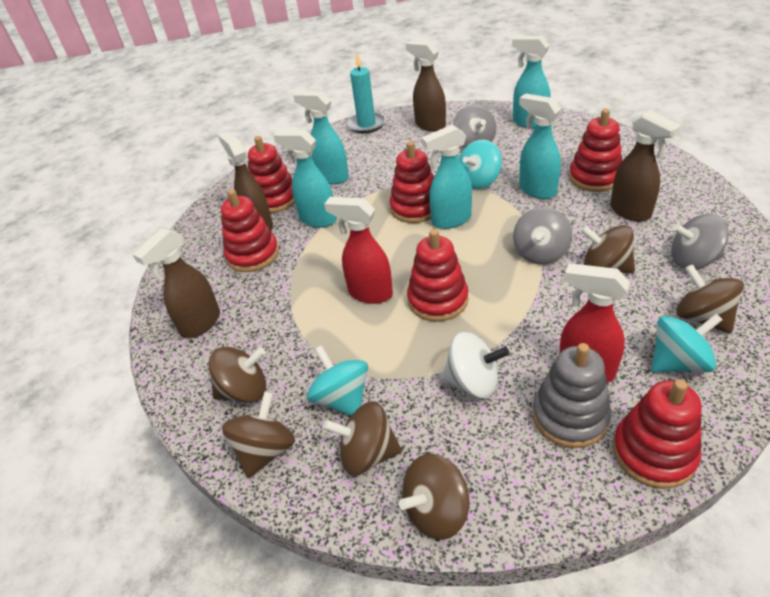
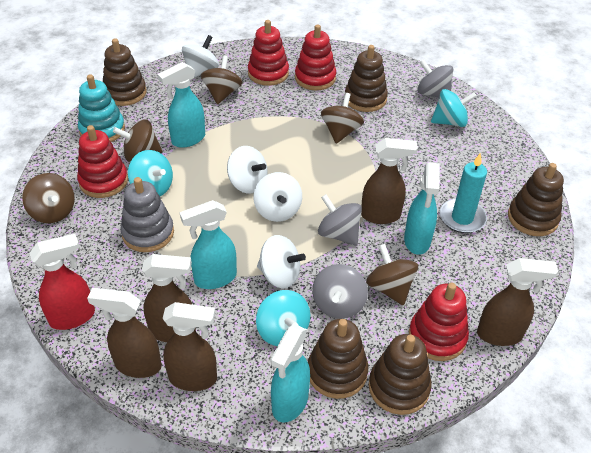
brown spinning top: 6 -> 5
brown spray bottle: 4 -> 5
brown stacking toy: 0 -> 5
red spray bottle: 2 -> 1
red stacking toy: 6 -> 4
turquoise spray bottle: 5 -> 4
turquoise stacking toy: 0 -> 1
white spinning top: 1 -> 4

